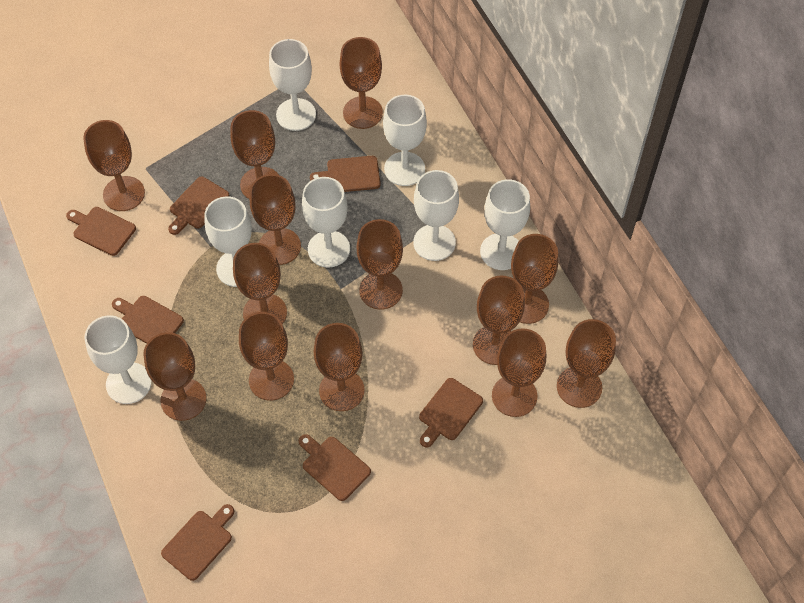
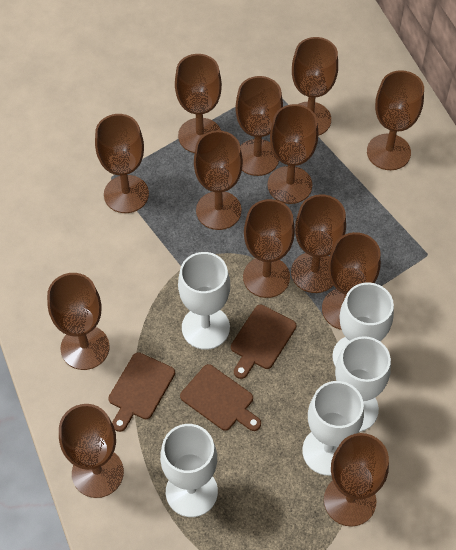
brown cutting board: 7 -> 3
white goblet: 7 -> 5

